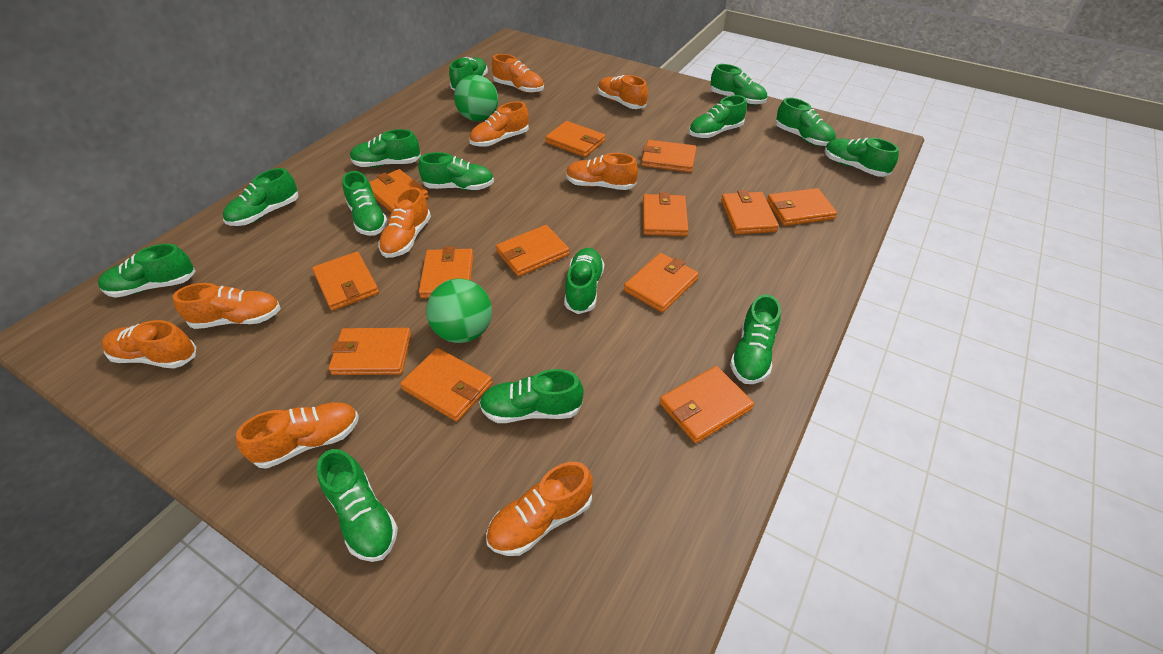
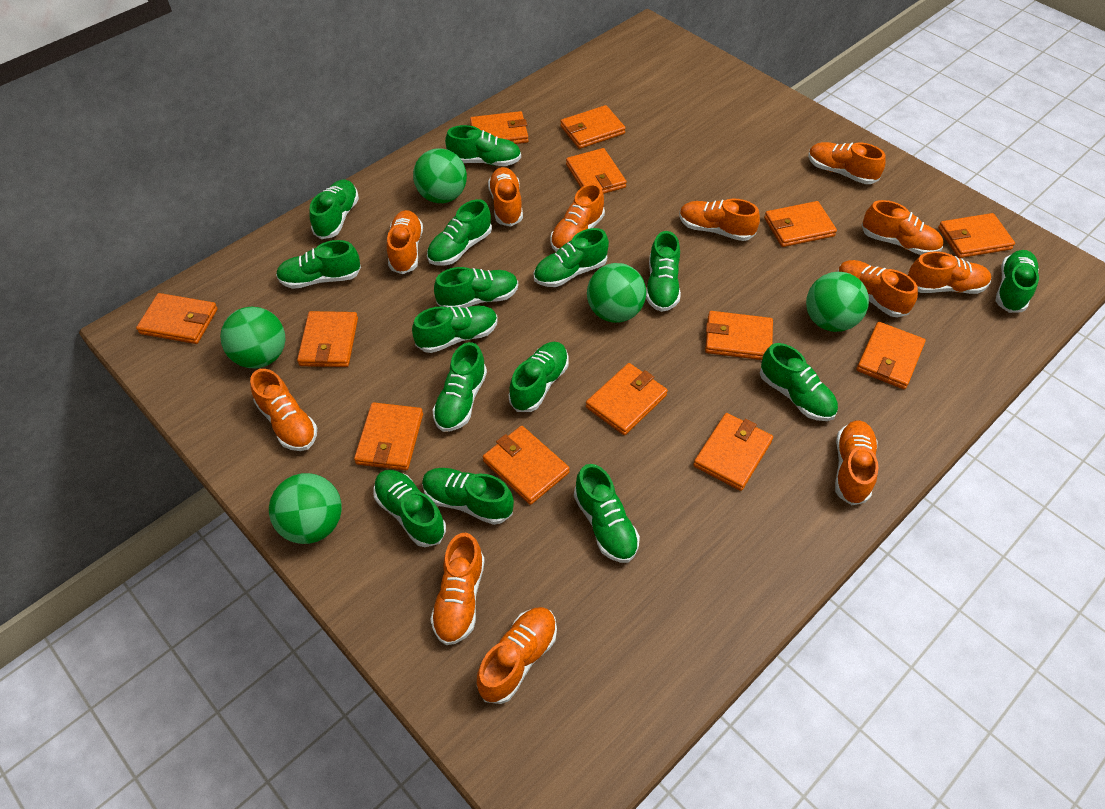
green ball: 2 -> 5
green shoe: 14 -> 15
orange shoe: 9 -> 12

